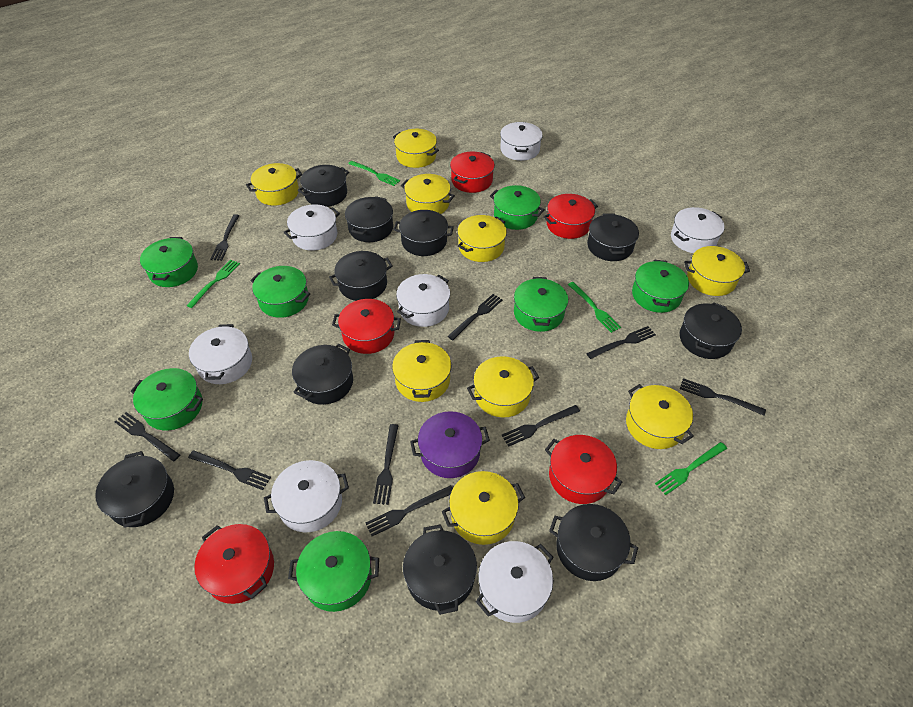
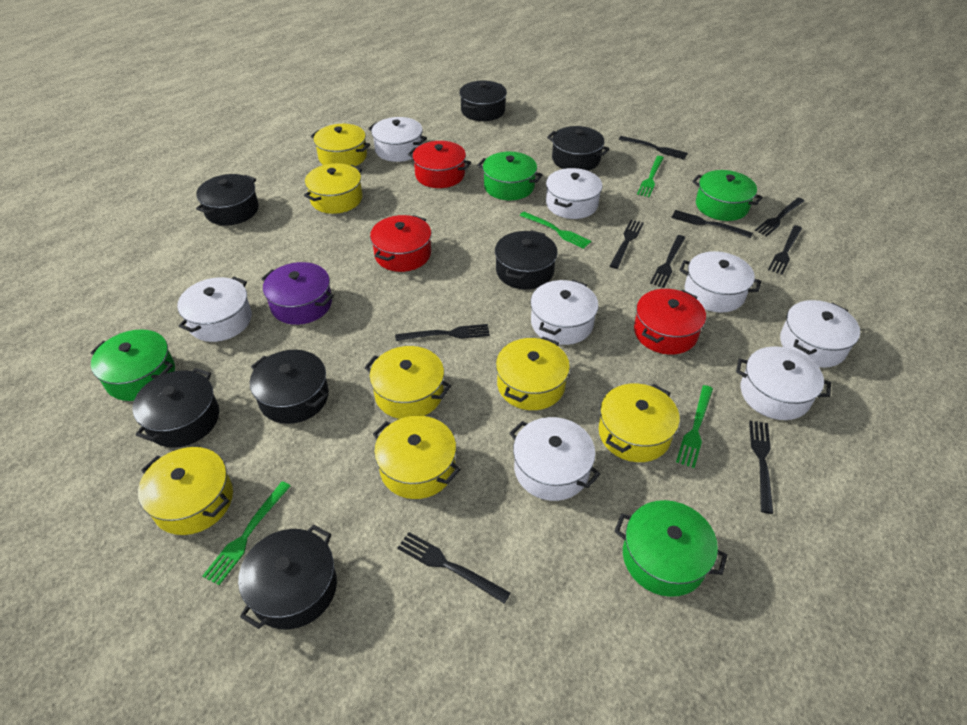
black pot: 10 -> 7
green pot: 7 -> 4
red pot: 5 -> 3
white pot: 7 -> 8
yellow pot: 9 -> 7

